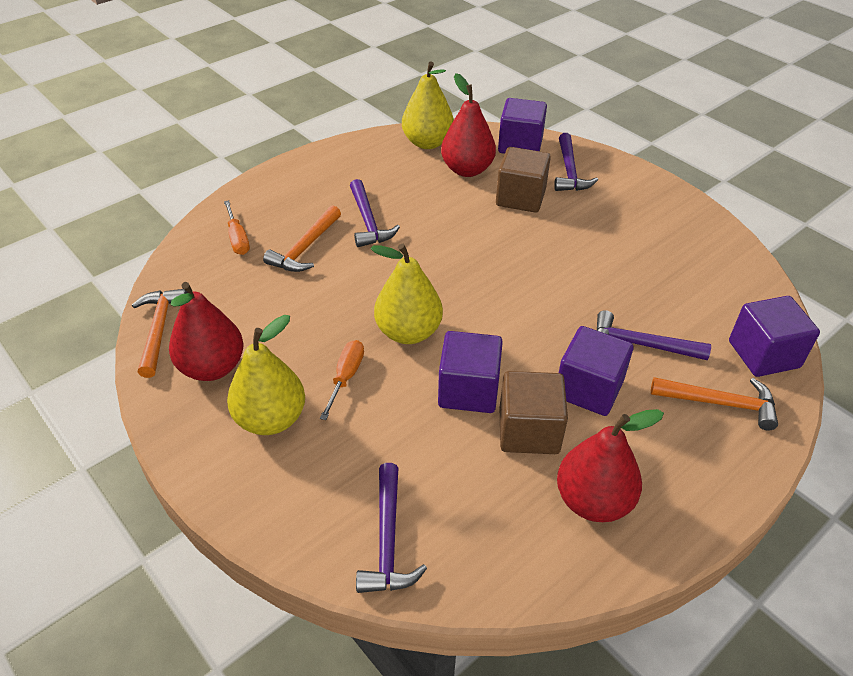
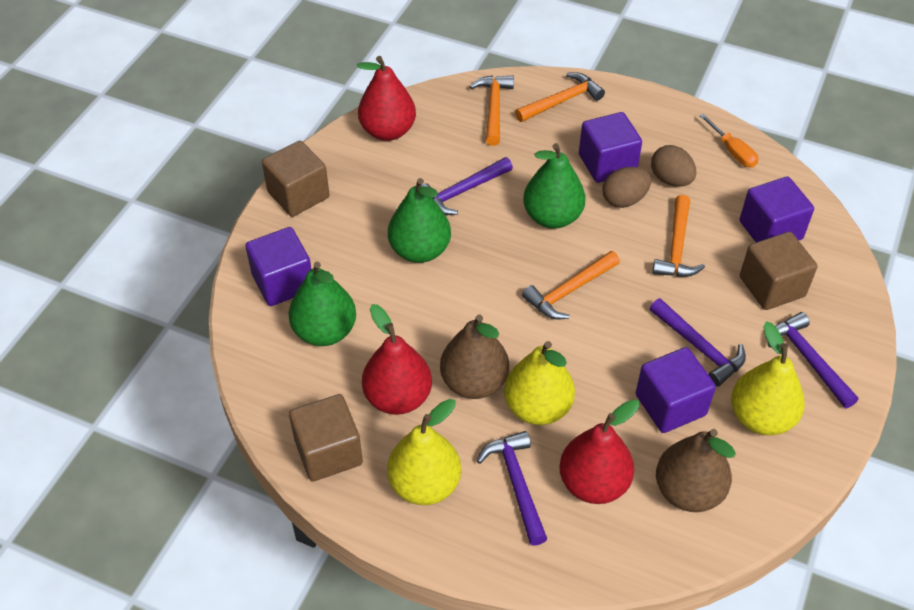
brown cube: 2 -> 3
brown egg: 0 -> 2
brown pear: 0 -> 2
green pear: 0 -> 3
orange hammer: 3 -> 4
orange screwdriver: 2 -> 1

